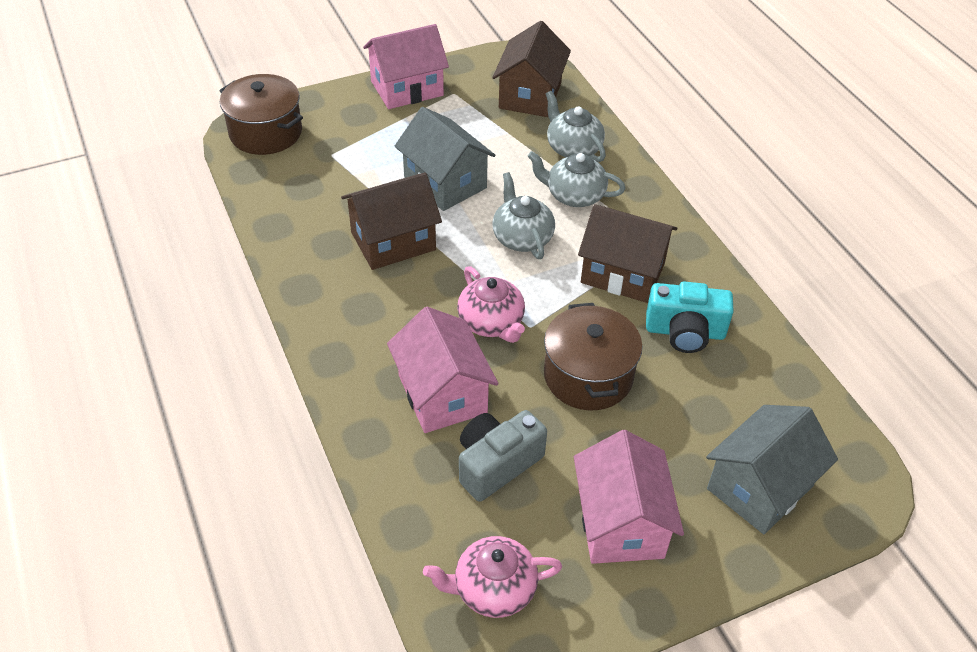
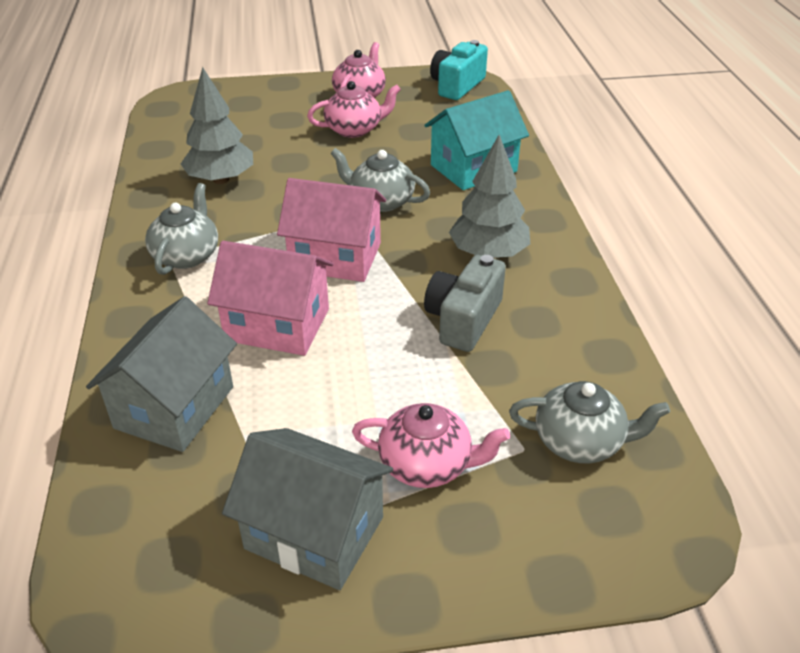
brown house: 3 -> 0
brown pot: 2 -> 0
grey tree: 0 -> 2
pink house: 3 -> 2
pink teapot: 2 -> 3
turquoise house: 0 -> 1

